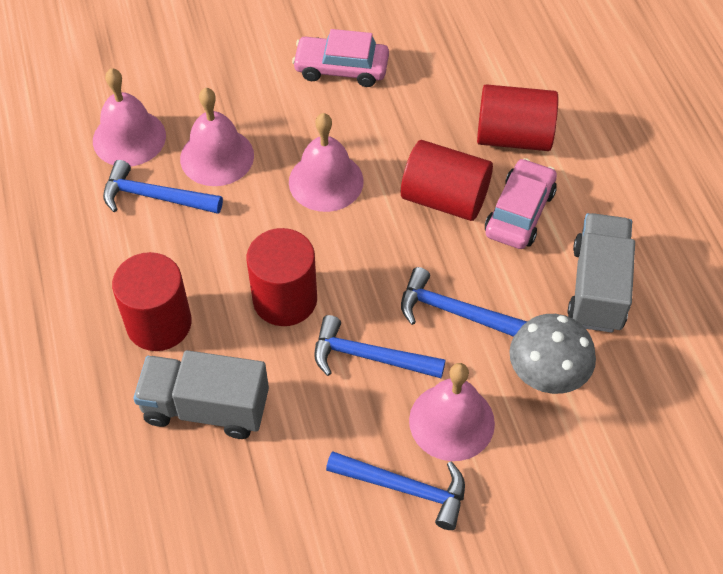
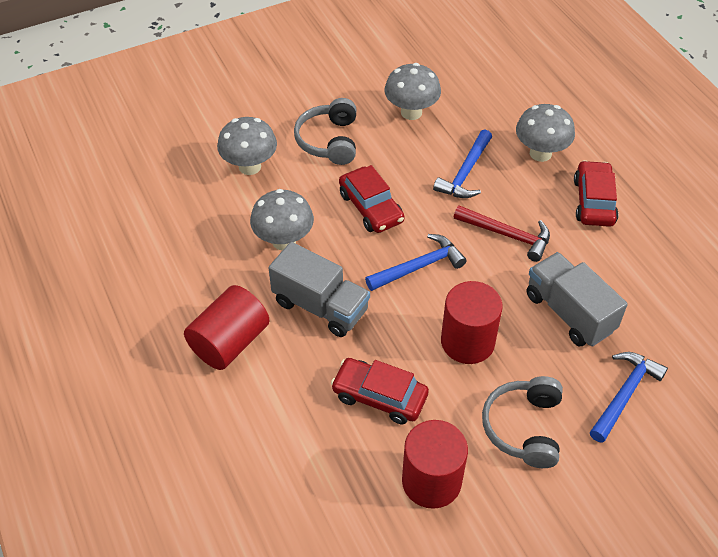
blue hammer: 4 -> 3
grey headphones: 0 -> 2
grey mushroom: 1 -> 4
pink bell: 4 -> 0
pink car: 2 -> 0
red car: 0 -> 3
red cylinder: 4 -> 3
red hammer: 0 -> 1

